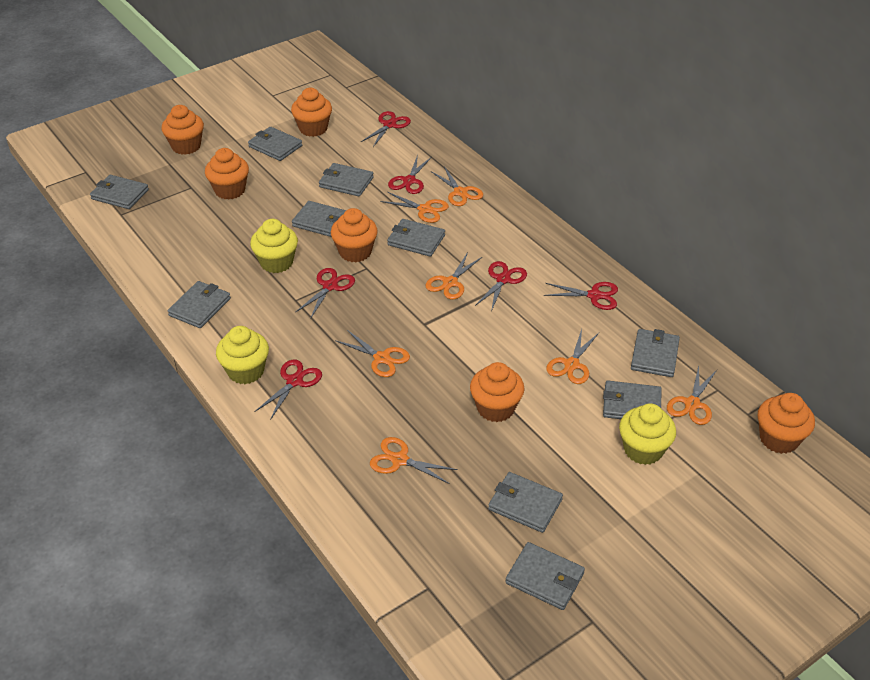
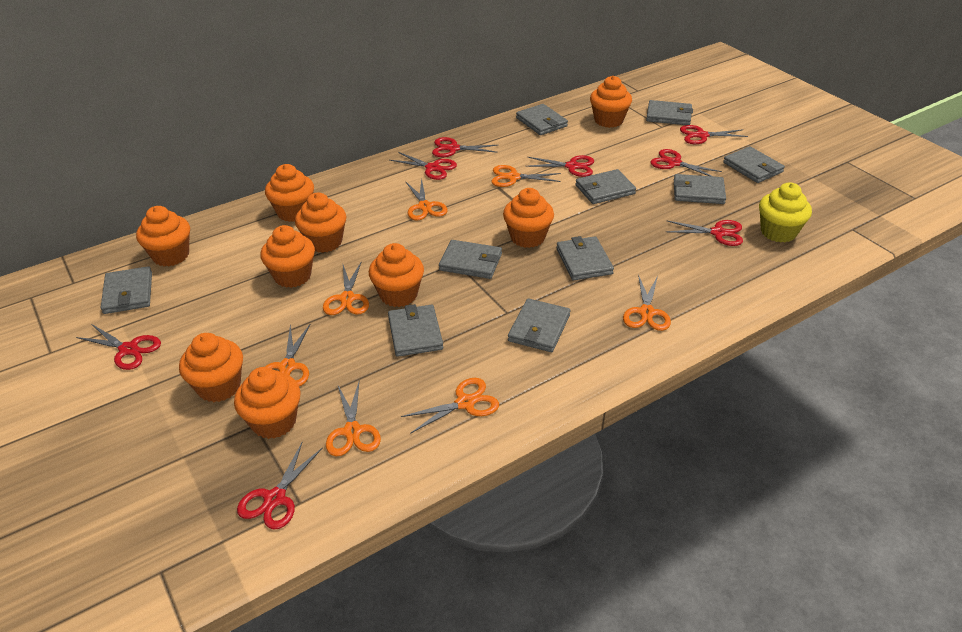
orange cupcake: 6 -> 9
red scissors: 6 -> 8
yellow cupcake: 3 -> 1

